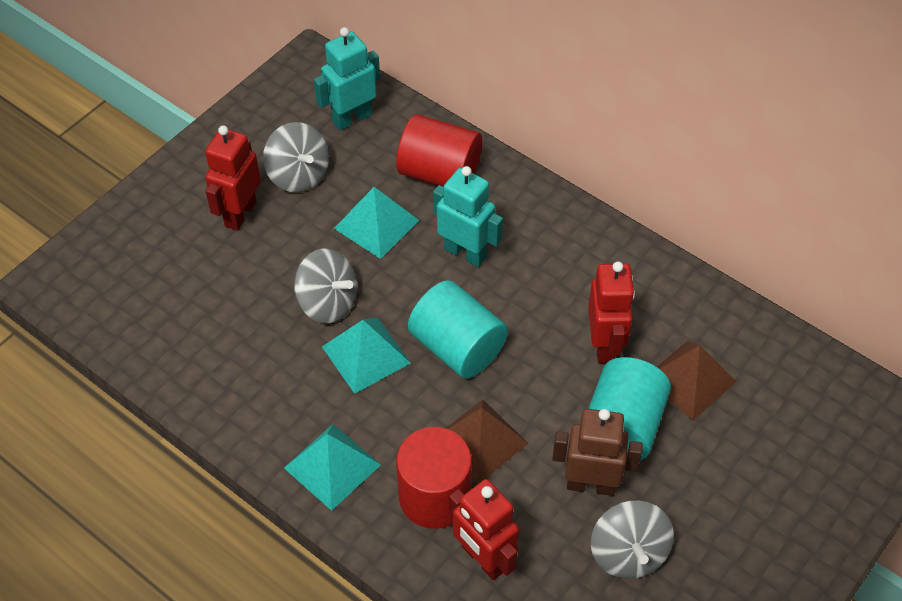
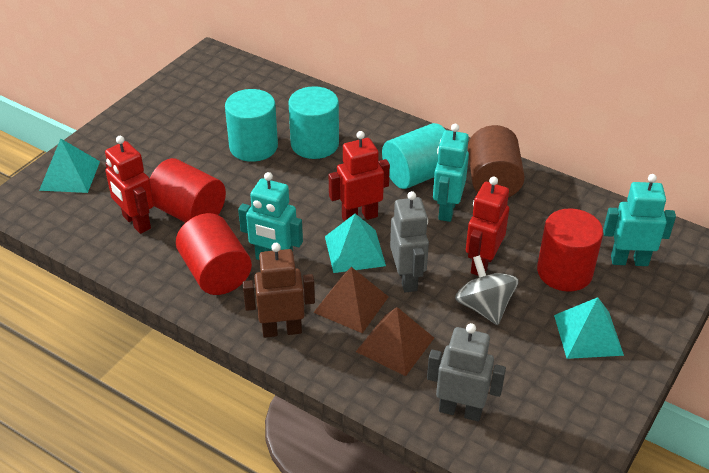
brown cylinder: 0 -> 1
grey robot: 0 -> 2
grey spinning top: 3 -> 1
red cylinder: 2 -> 3
turquoise cylinder: 2 -> 3
turquoise robot: 2 -> 3

